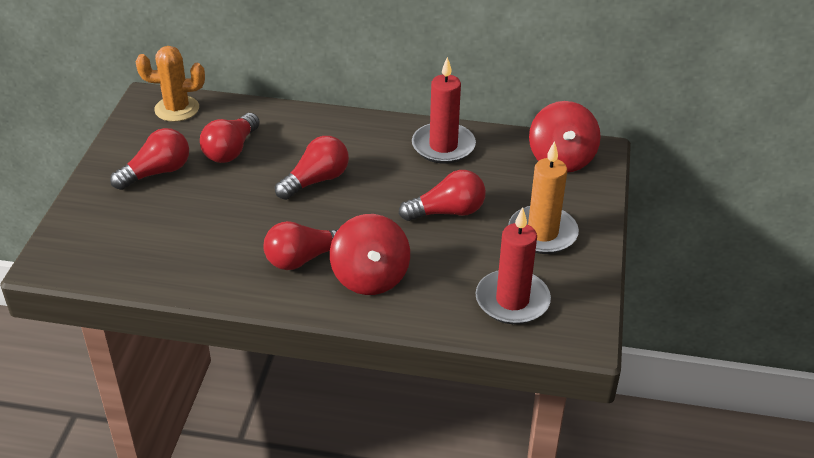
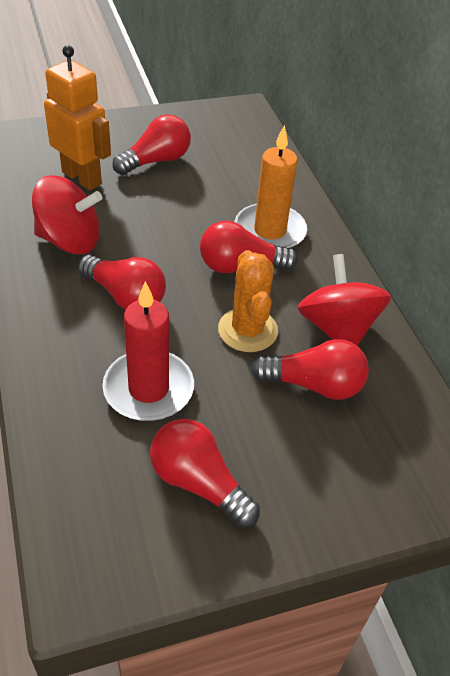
orange robot: 0 -> 1
red candle: 2 -> 1

